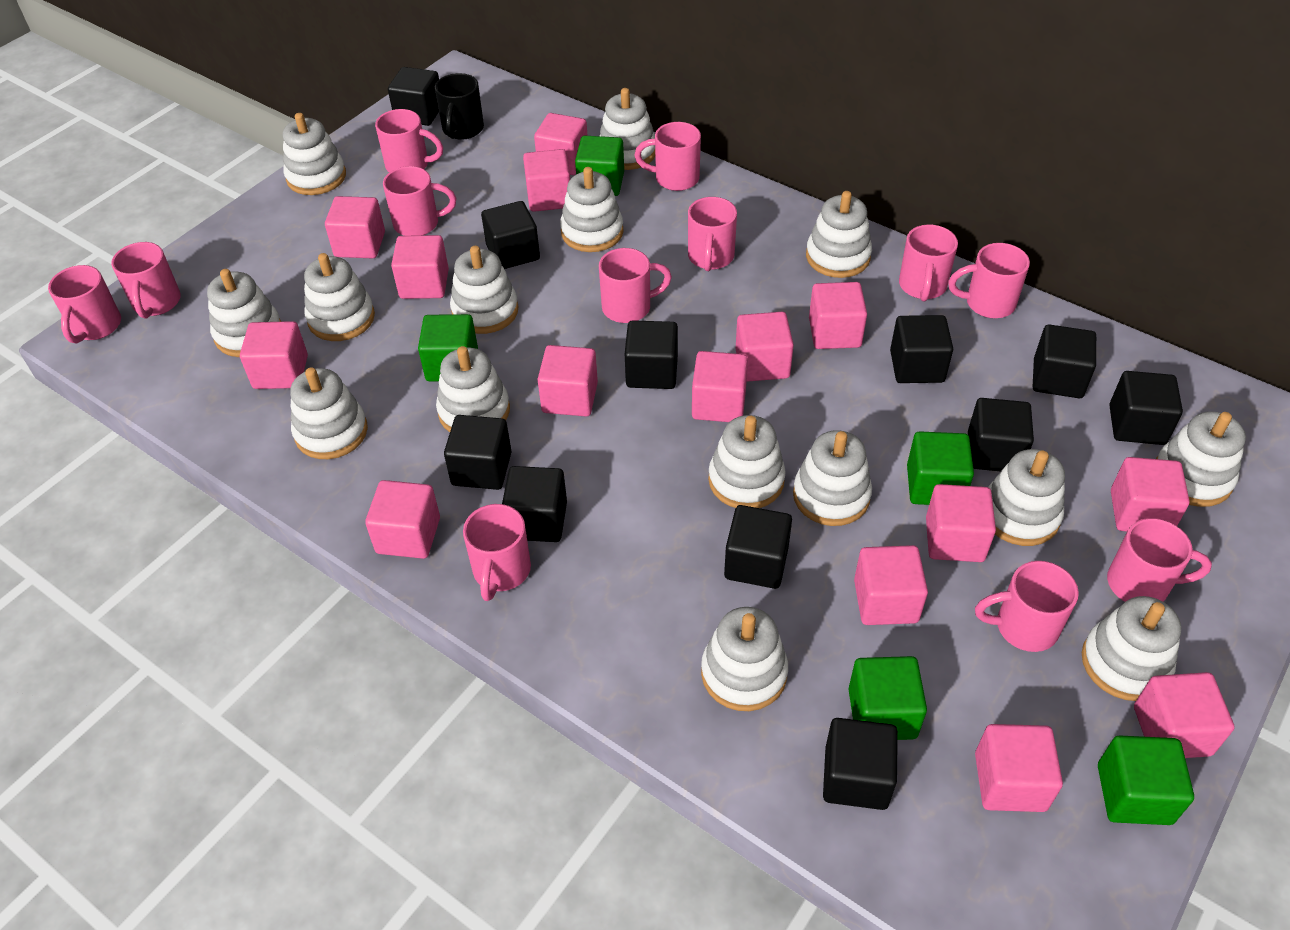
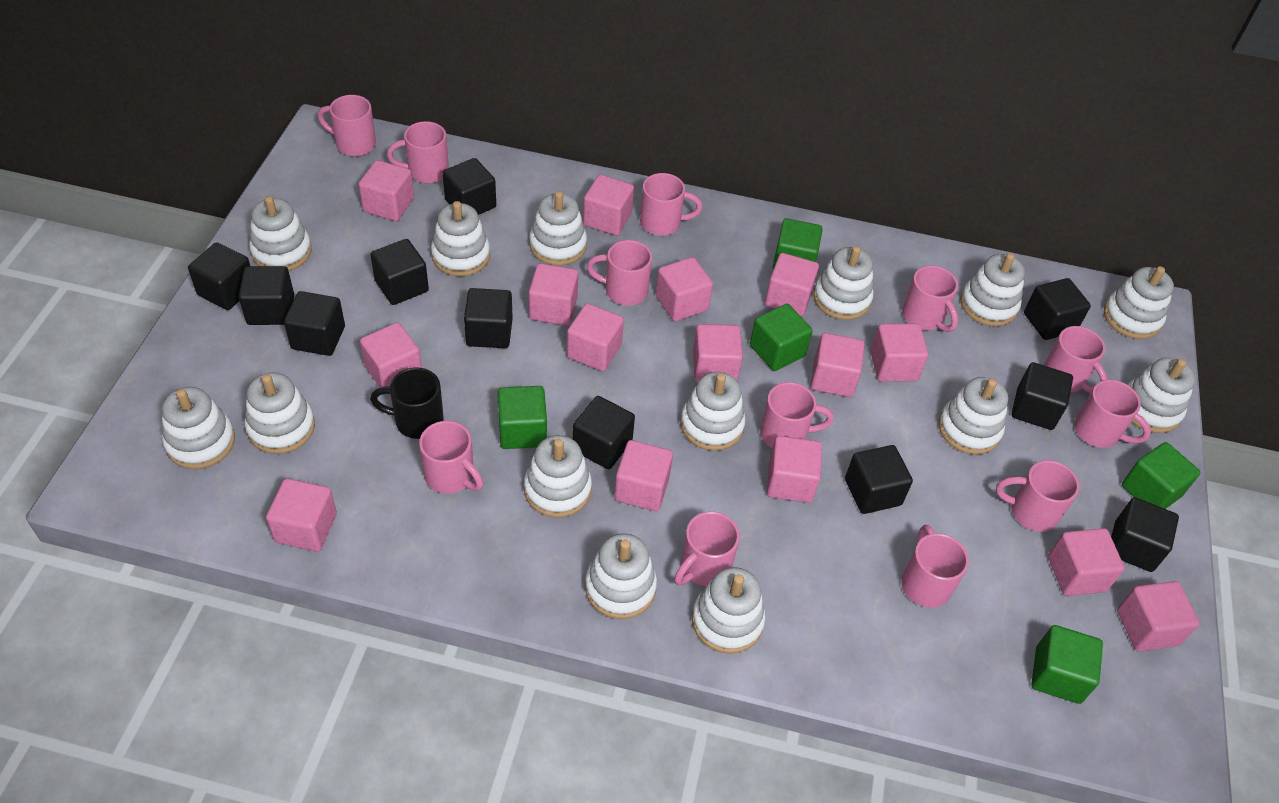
white stacking toy: 15 -> 14

